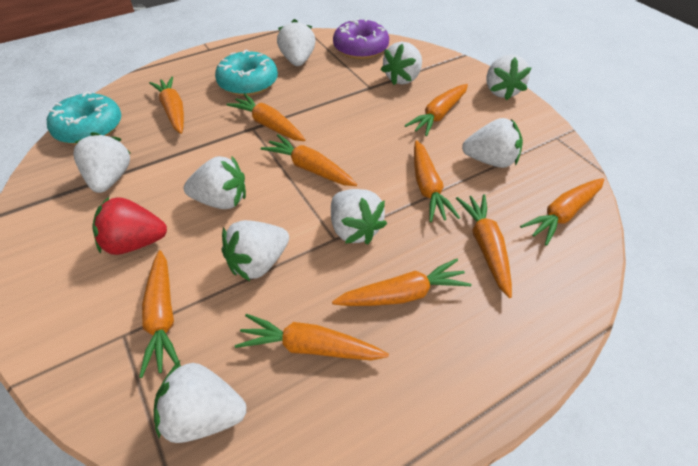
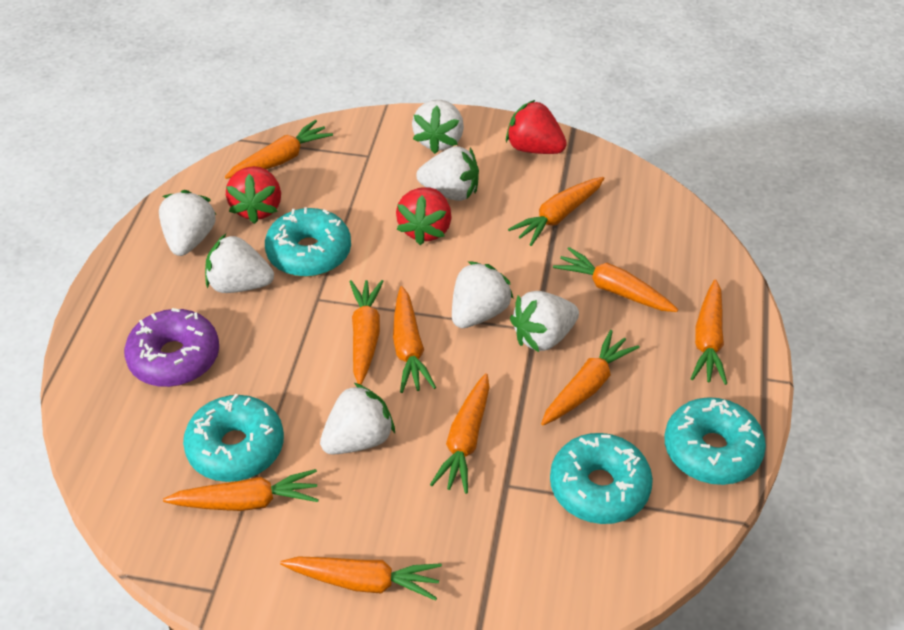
red strawberry: 1 -> 3
turquoise donut: 2 -> 4
white strawberry: 9 -> 7

